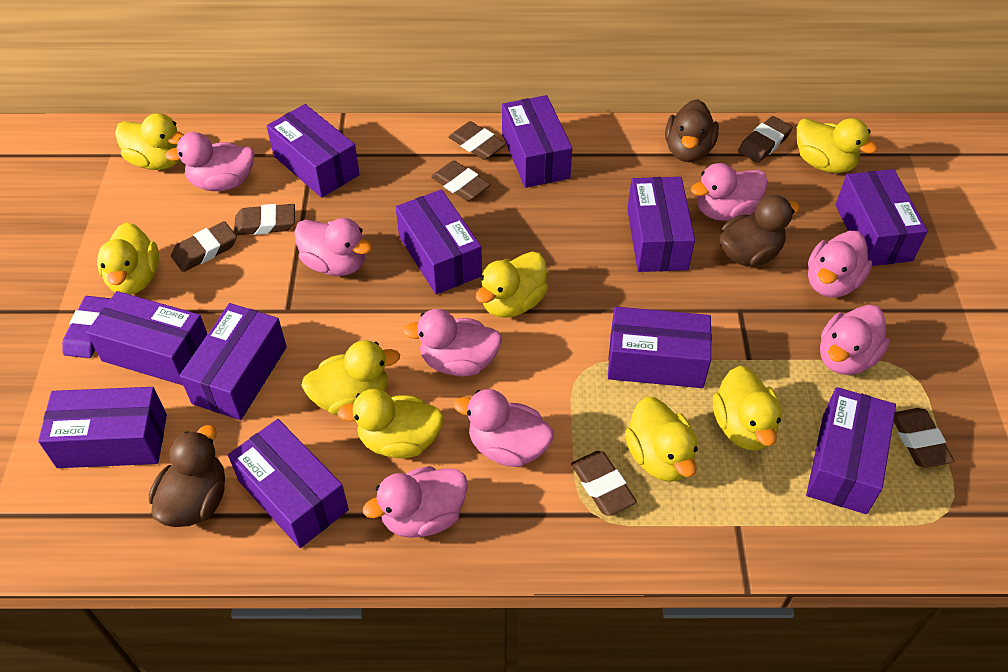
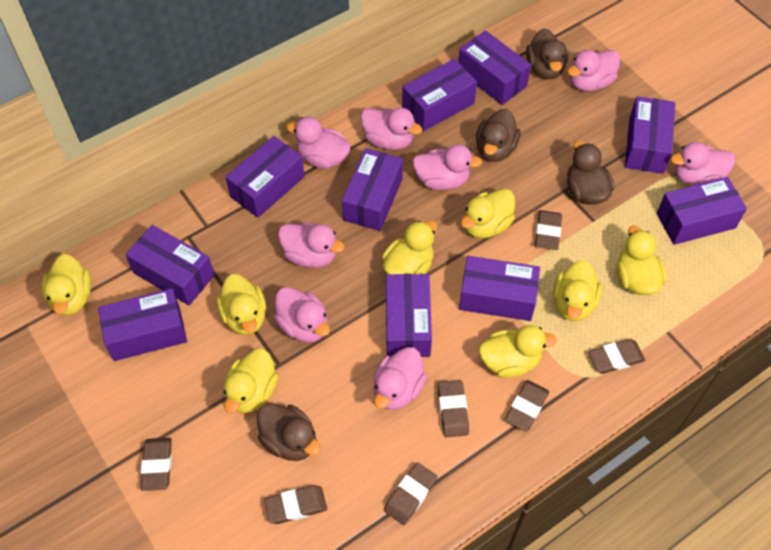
brown duck: 3 -> 4
purple box: 11 -> 10
purple eraser: 1 -> 0

